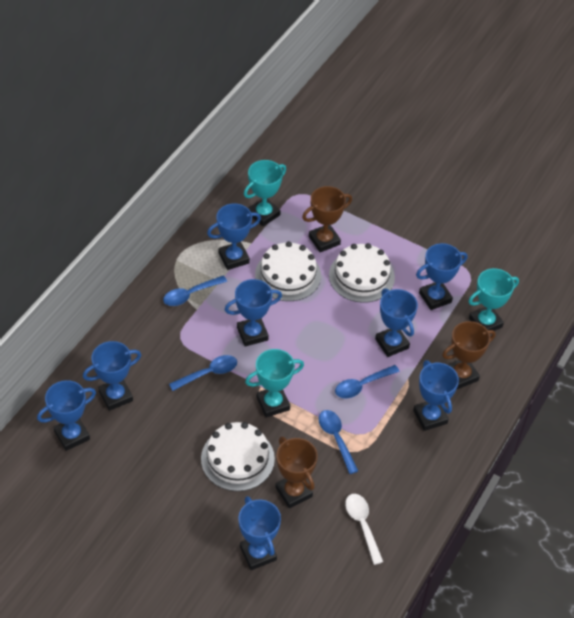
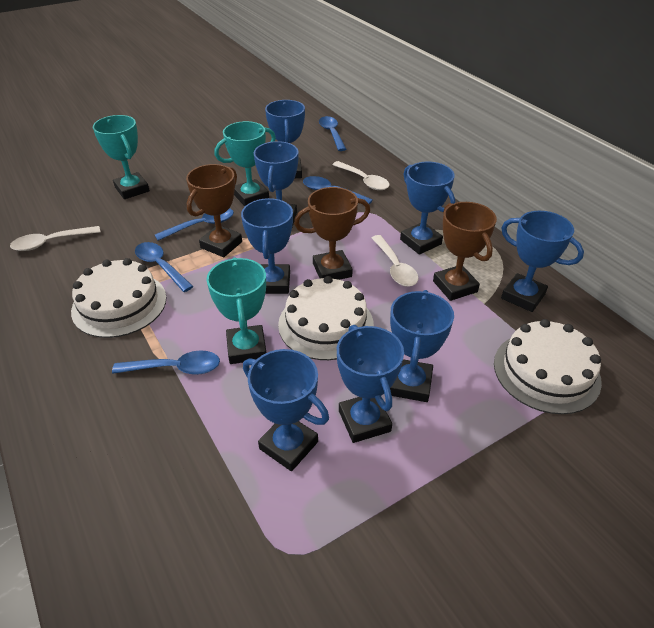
blue spoon: 4 -> 5
white spoon: 1 -> 3

